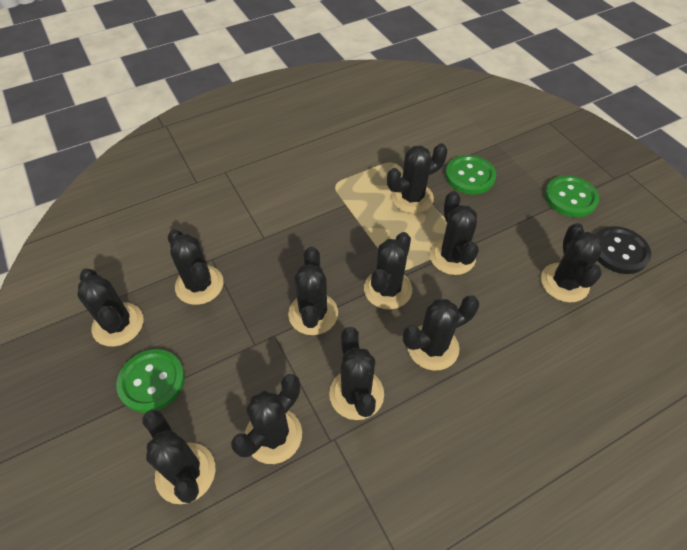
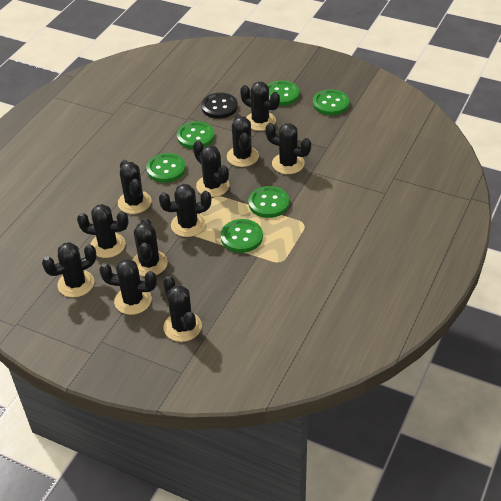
green button: 3 -> 6

